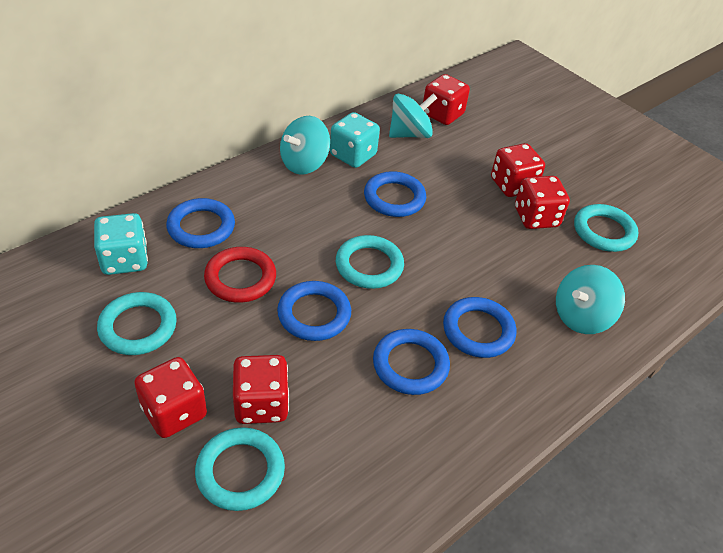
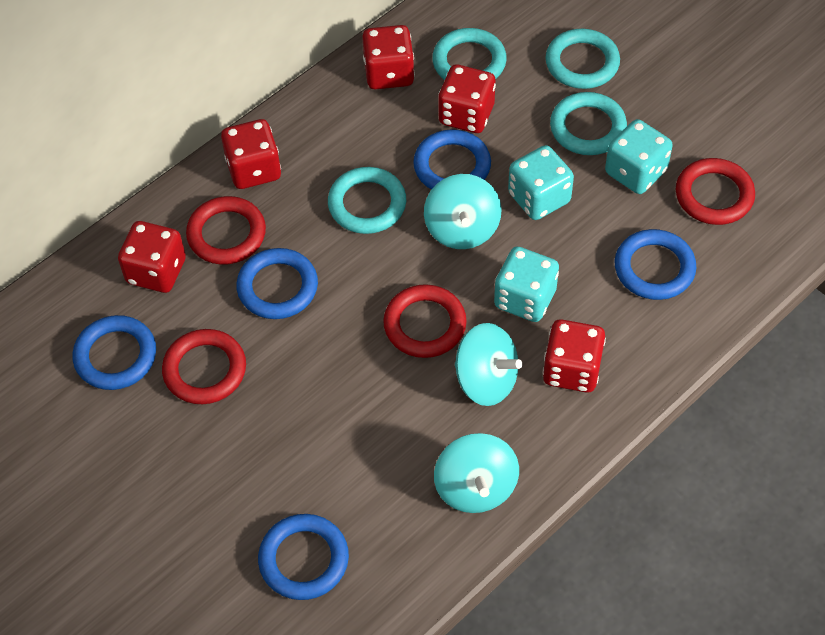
red ring: 1 -> 4
turquoise dice: 2 -> 3

